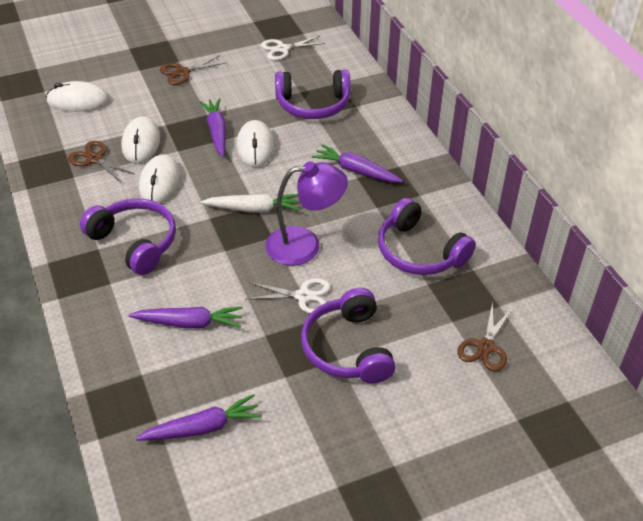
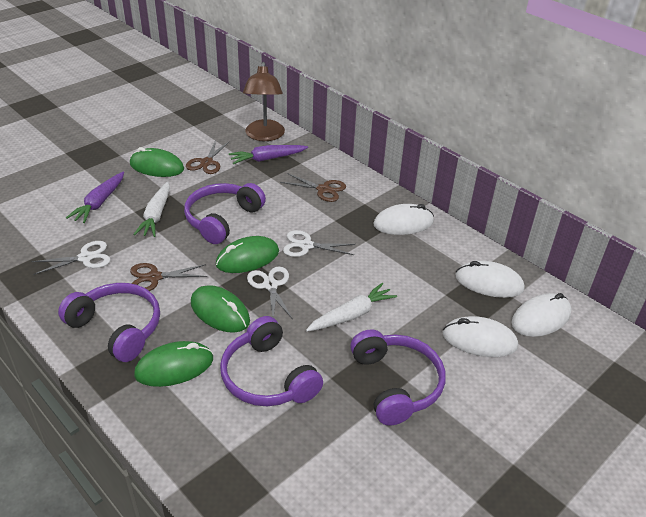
brown lamp: 0 -> 1
green mouse: 0 -> 4
purple carrot: 4 -> 2
purple lamp: 1 -> 0
white carrot: 1 -> 2
white scissors: 2 -> 3

